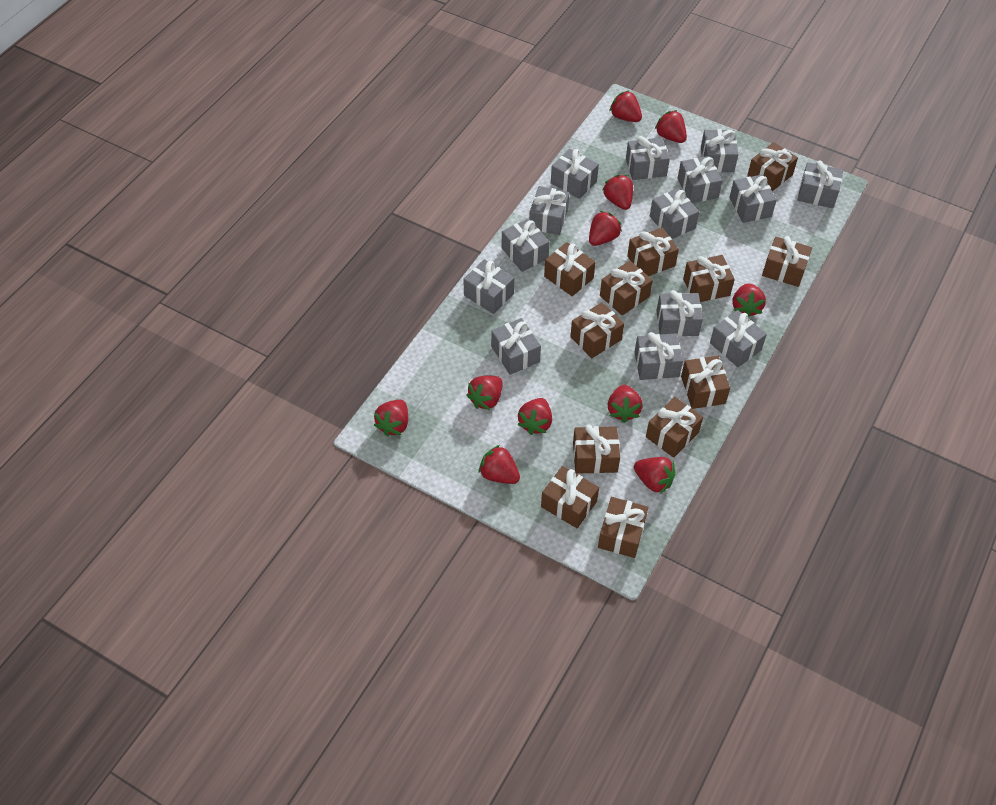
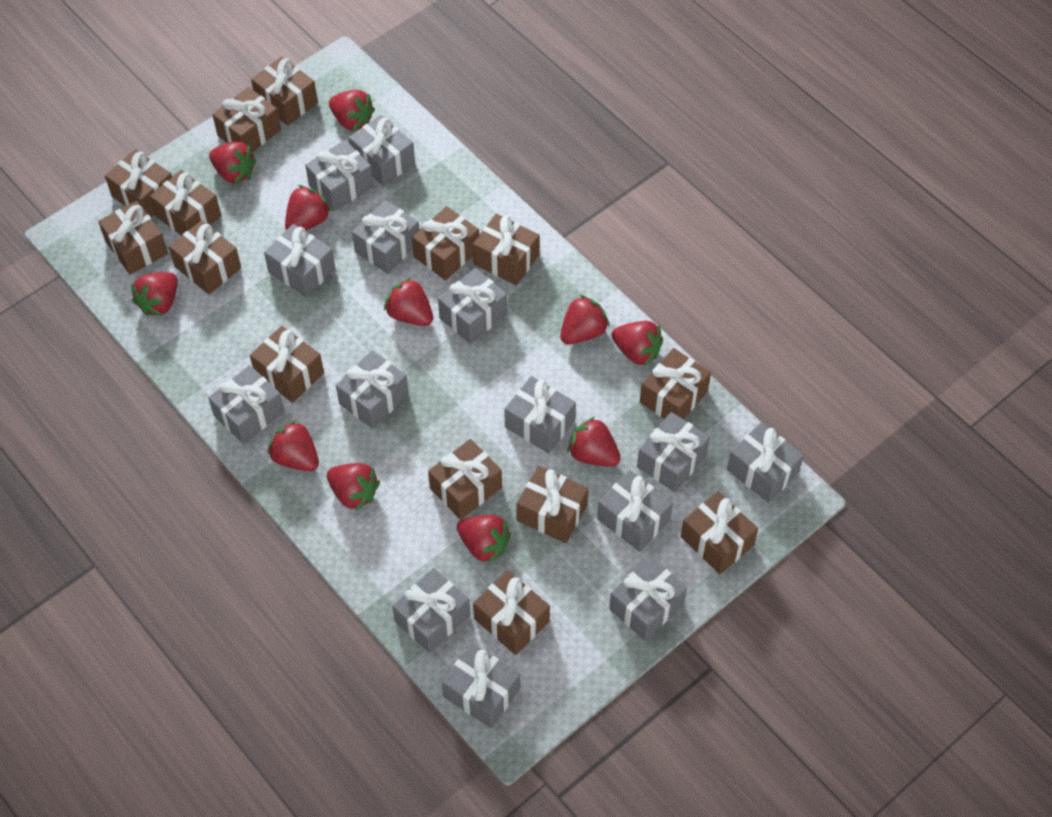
brown gift: 12 -> 14

